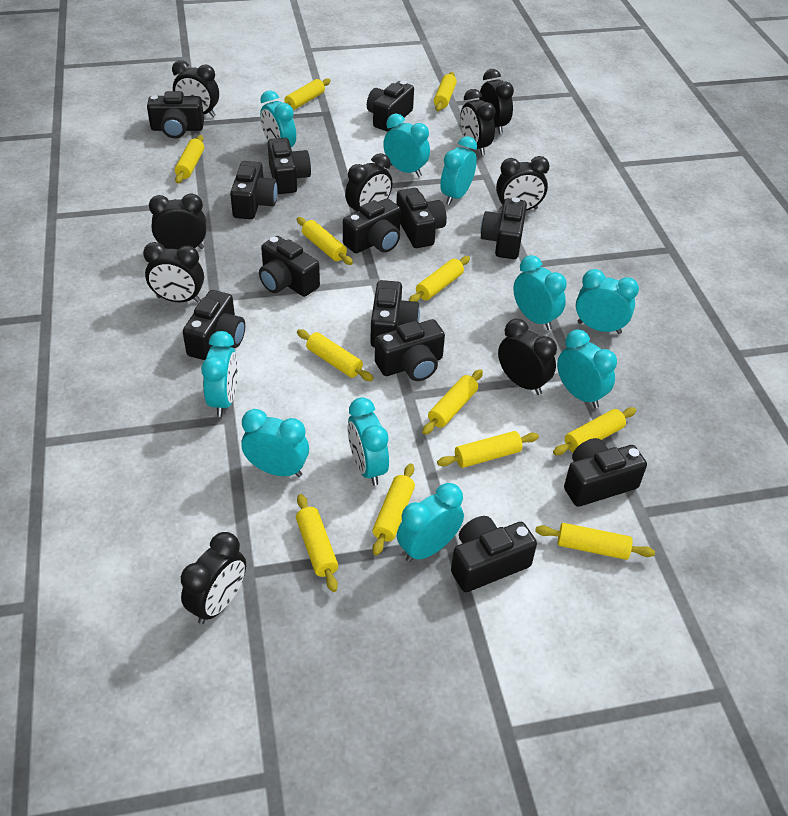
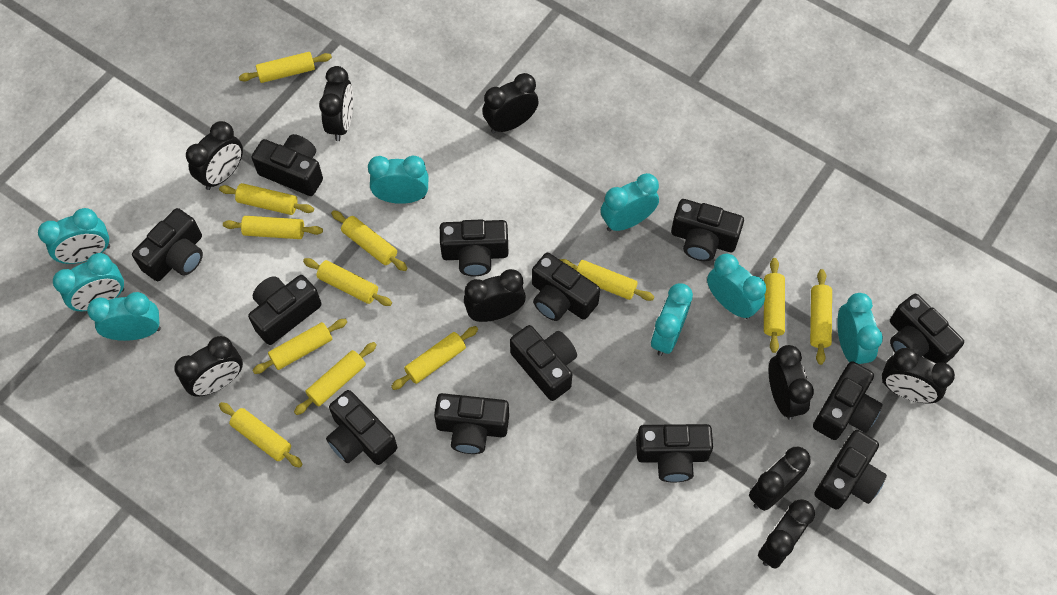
turquoise clock: 10 -> 8

